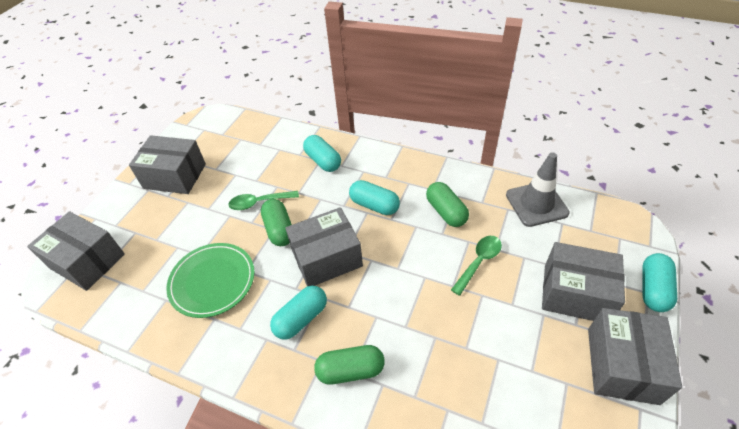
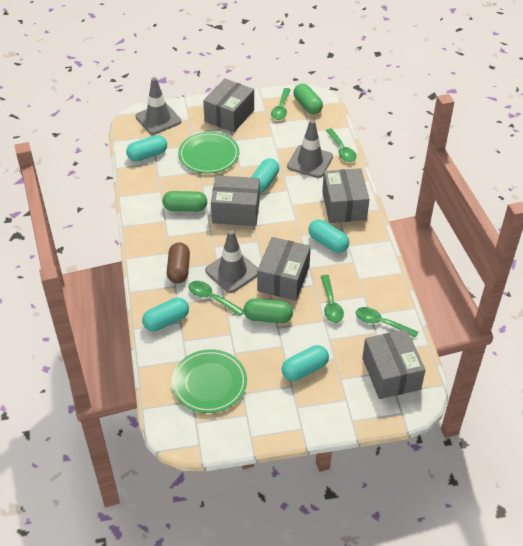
brown capsule: 0 -> 1
green plate: 1 -> 2
green spoon: 2 -> 5
grey traffic cone: 1 -> 3
turquoise capsule: 4 -> 5

